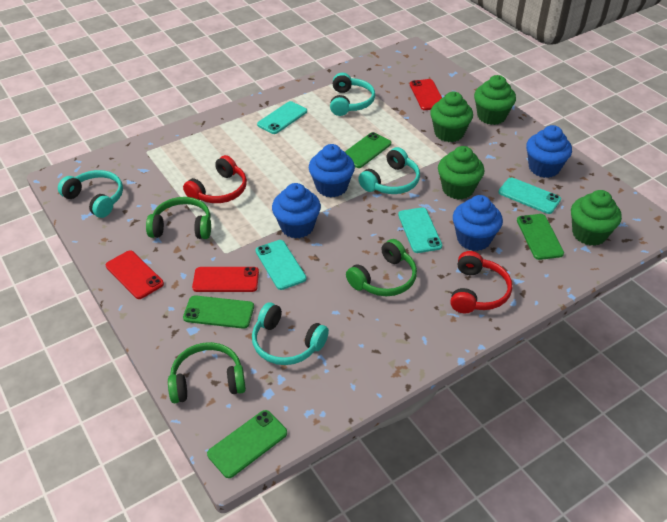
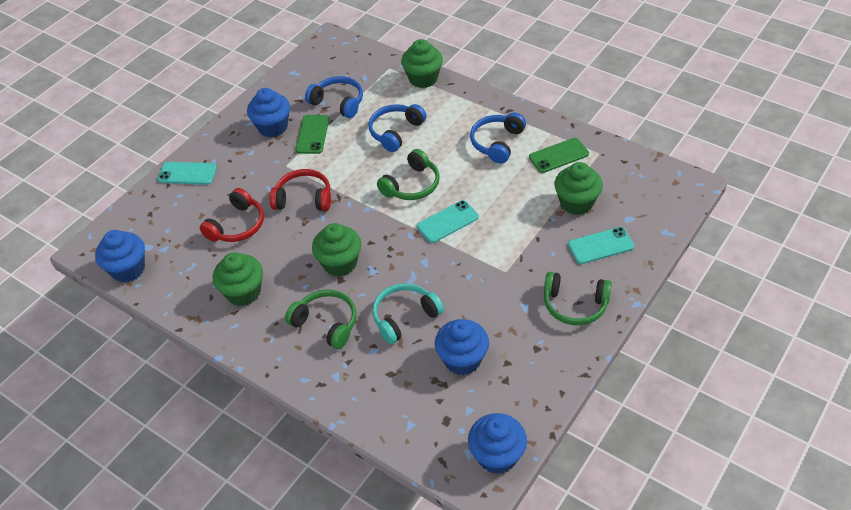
blue headphones: 0 -> 3
green phone: 4 -> 2
red phone: 3 -> 0
turquoise headphones: 4 -> 1
turquoise phone: 4 -> 3

